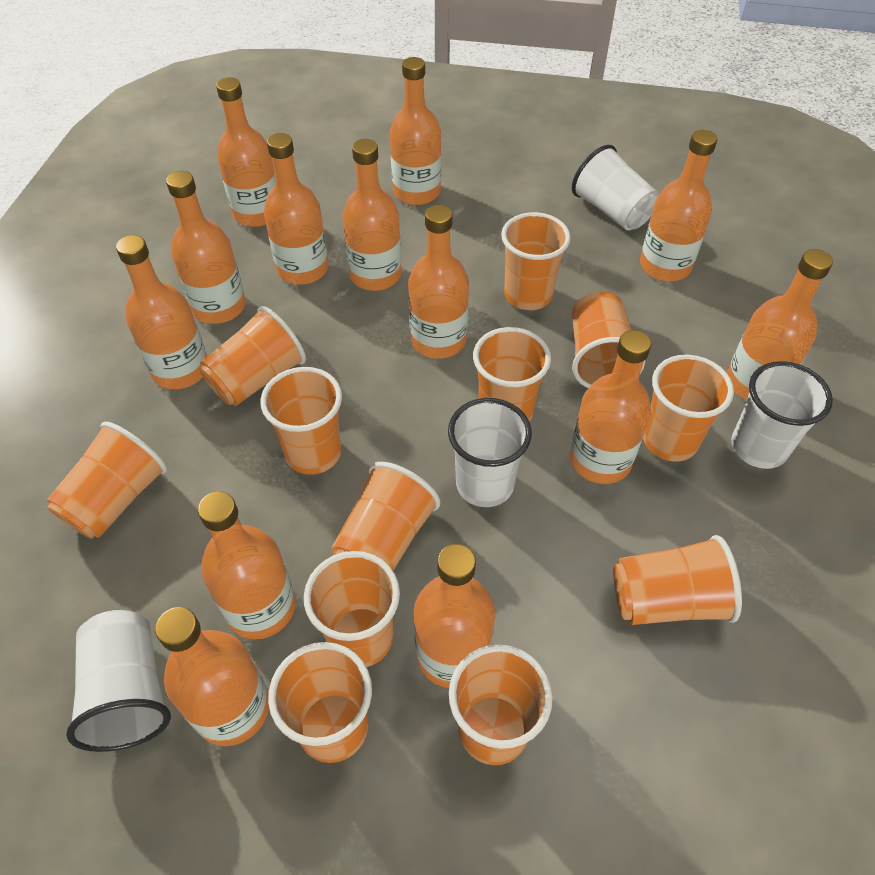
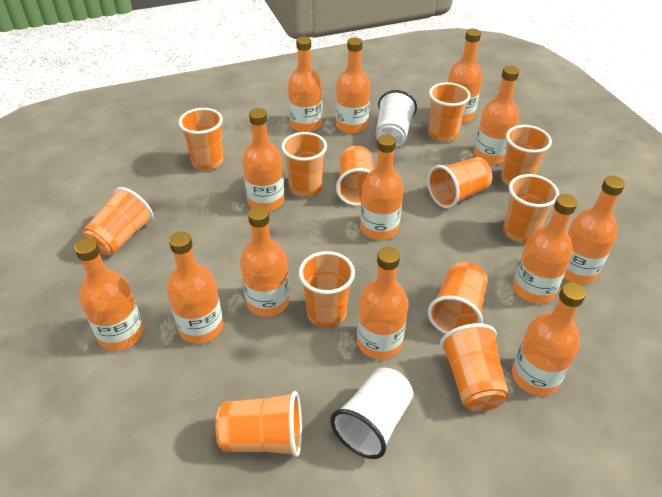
white cup: 4 -> 2

